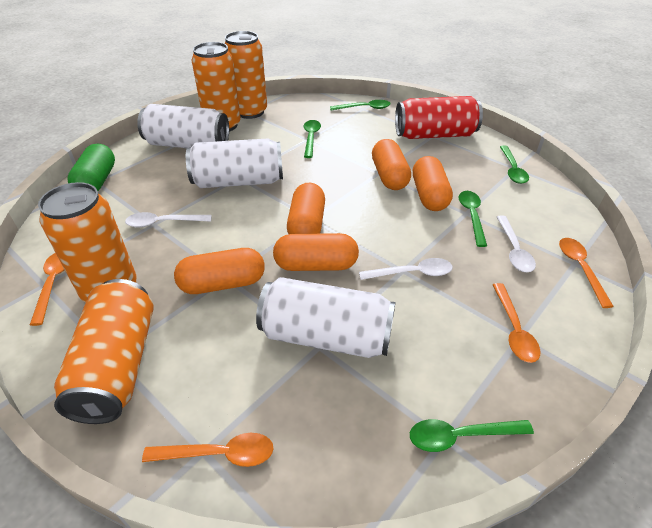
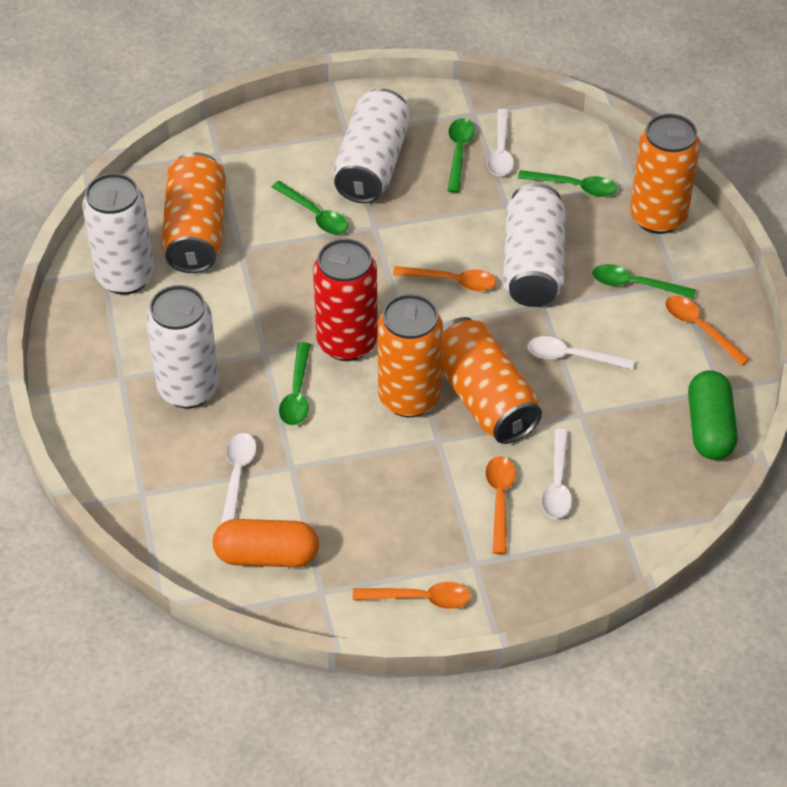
orange capsule: 5 -> 1
white can: 3 -> 4
white spoon: 3 -> 4

